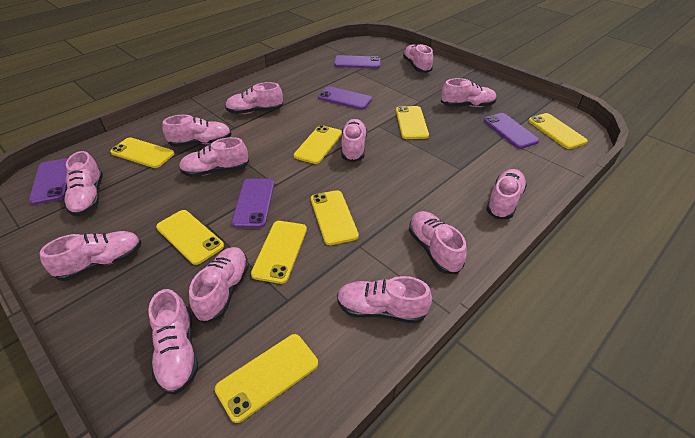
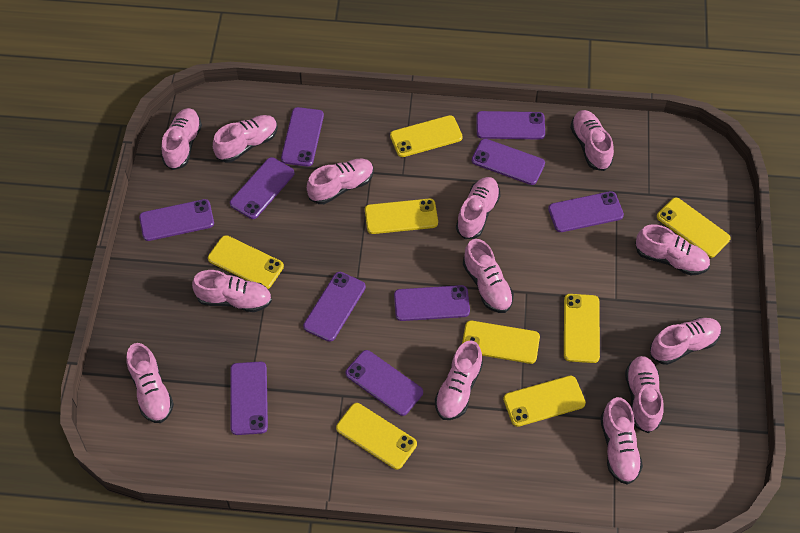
purple phone: 5 -> 10

